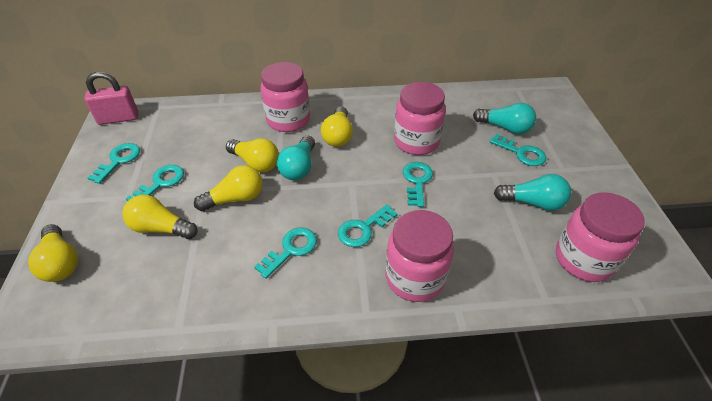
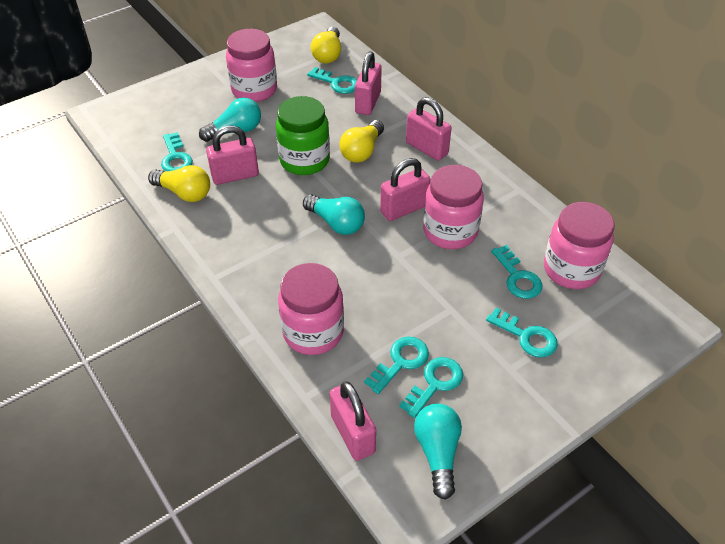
green jar: 0 -> 1
pink padlock: 1 -> 5
yellow light bulb: 5 -> 3

